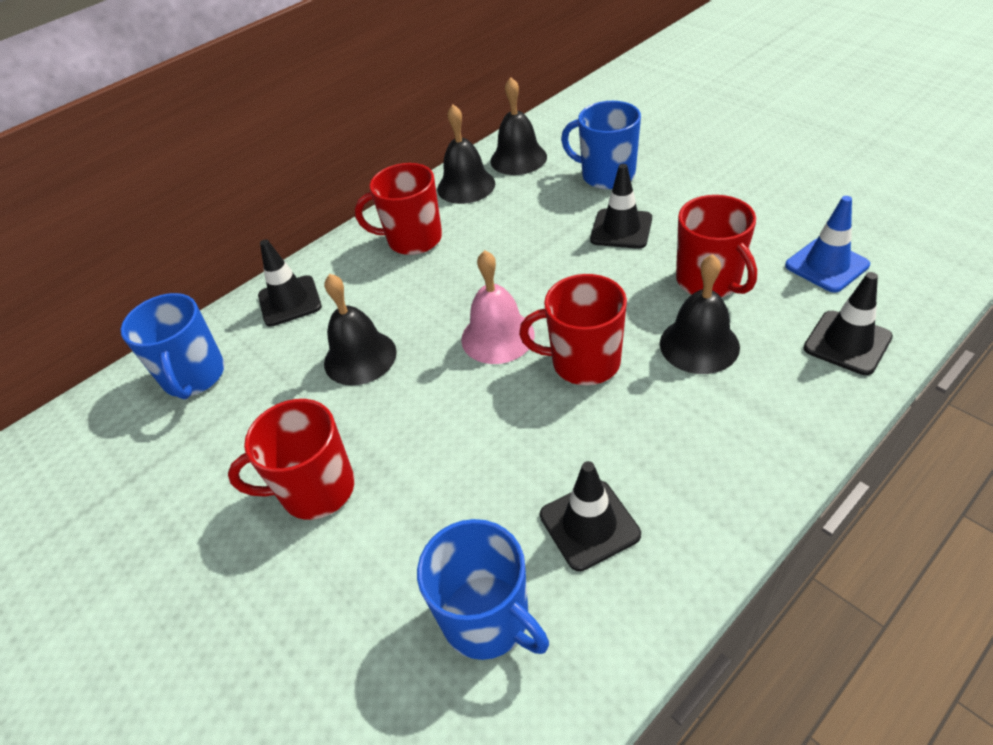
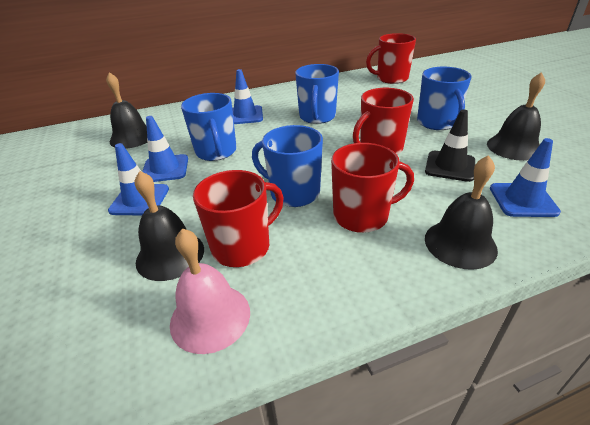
black traffic cone: 4 -> 1
blue mug: 3 -> 4
blue traffic cone: 1 -> 4

